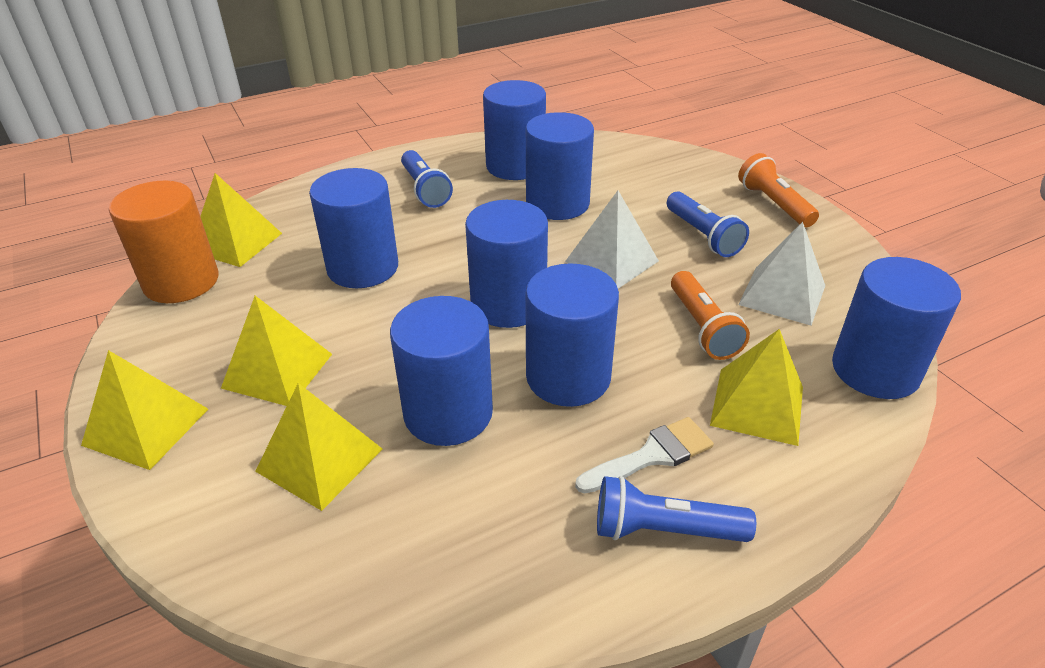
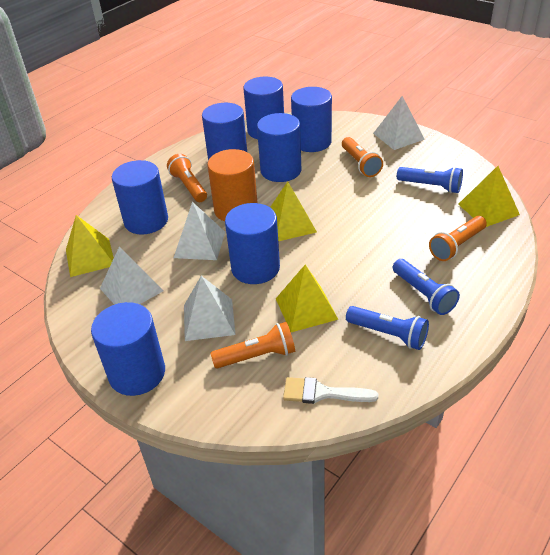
orange flashlight: 2 -> 4
white pyramid: 2 -> 4
yellow pyramid: 5 -> 4

